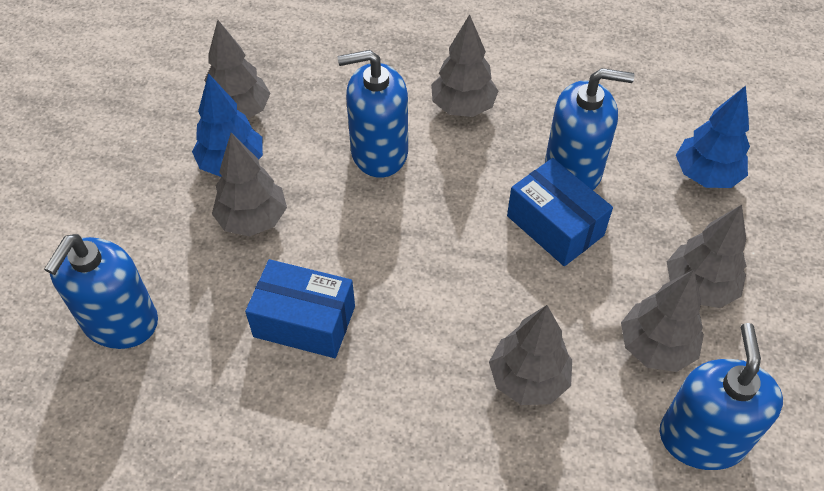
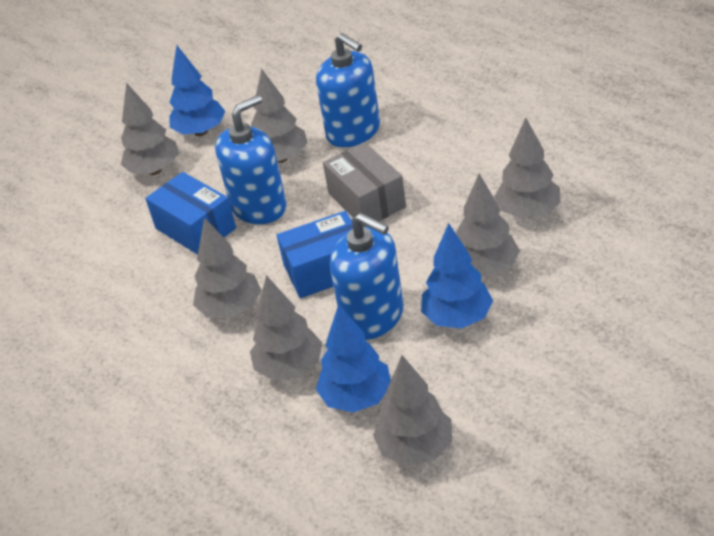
blue soap dispenser: 4 -> 3
blue tree: 2 -> 3
grey box: 0 -> 1
grey tree: 6 -> 7

